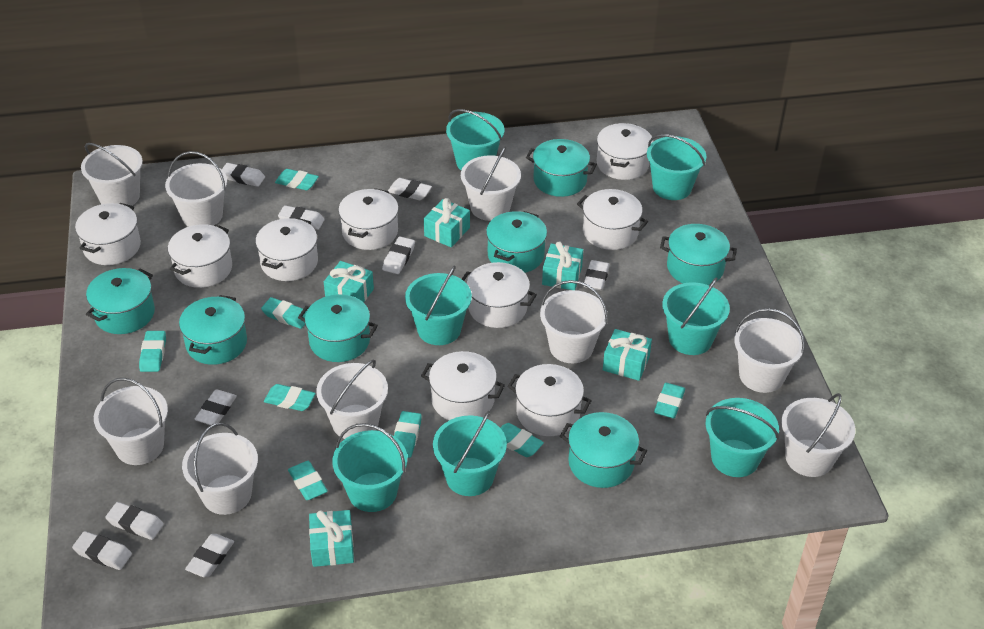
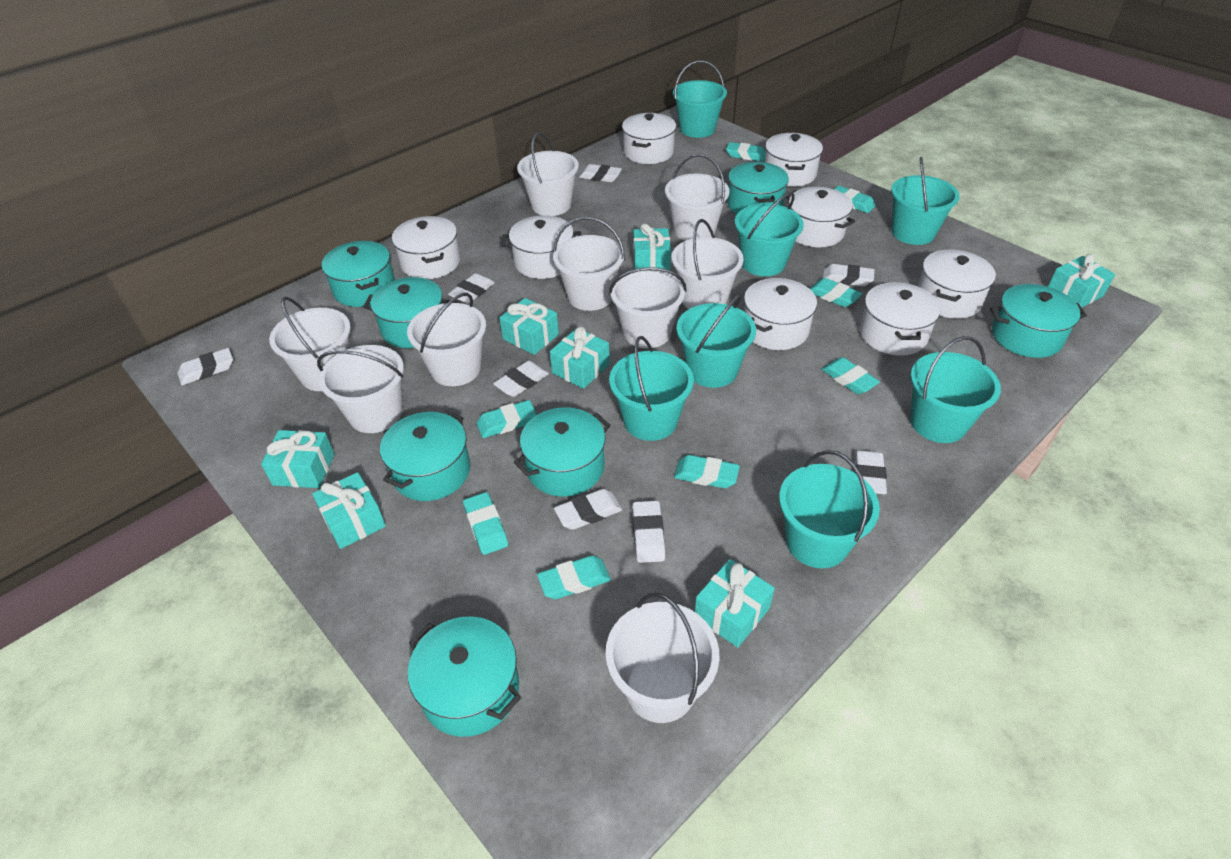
turquoise gift: 5 -> 7
white eraser: 9 -> 8
white pot: 9 -> 8

